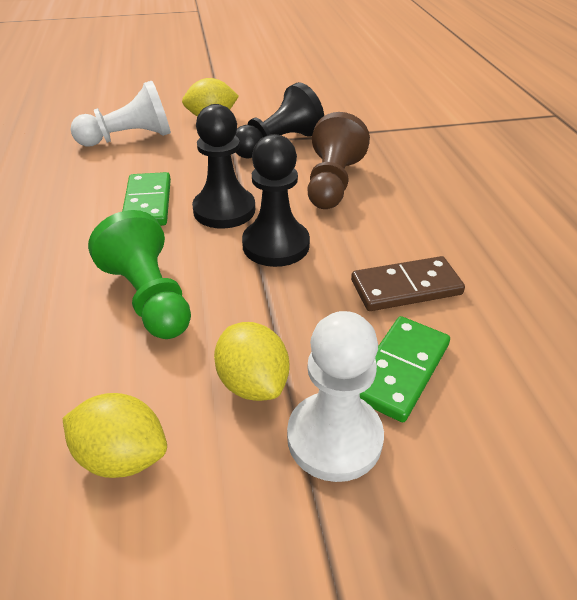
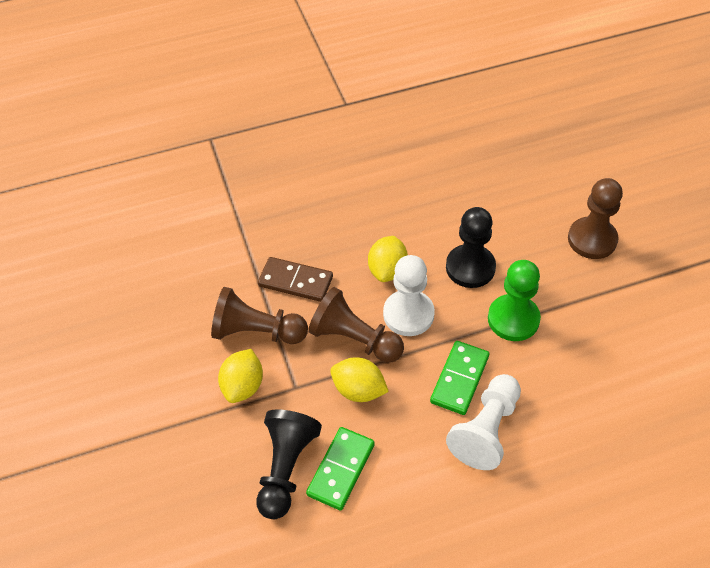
black pawn: 3 -> 2
brown pawn: 1 -> 3

